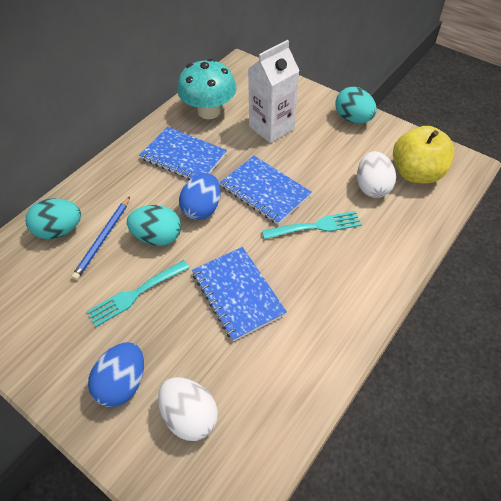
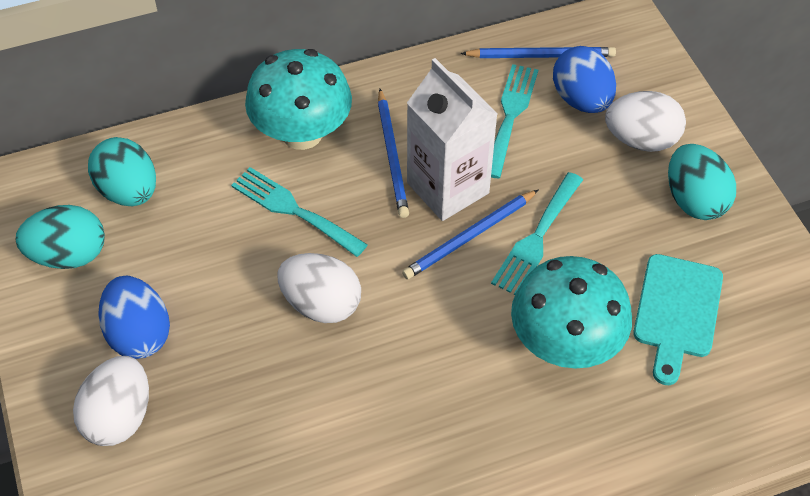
blue notebook: 3 -> 0
blue pencil: 1 -> 3
turquoise cutting board: 0 -> 1
turquoise fork: 2 -> 3
turquoise mushroom: 1 -> 2
white egg: 2 -> 3
yellow apple: 1 -> 0

